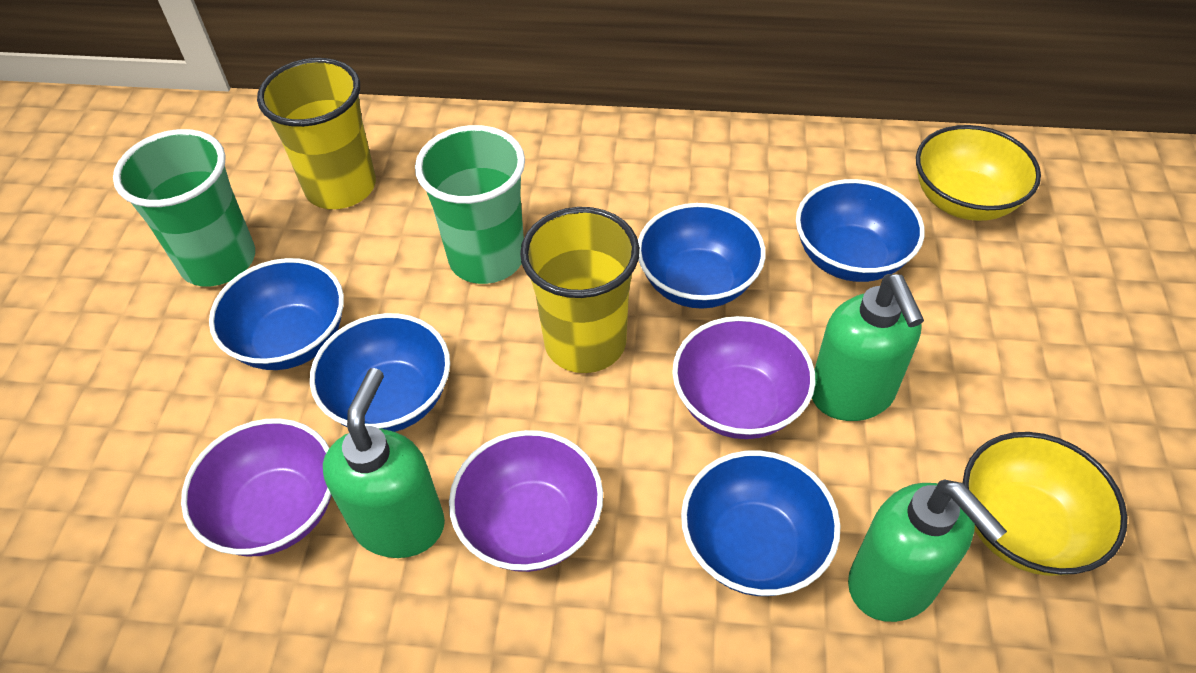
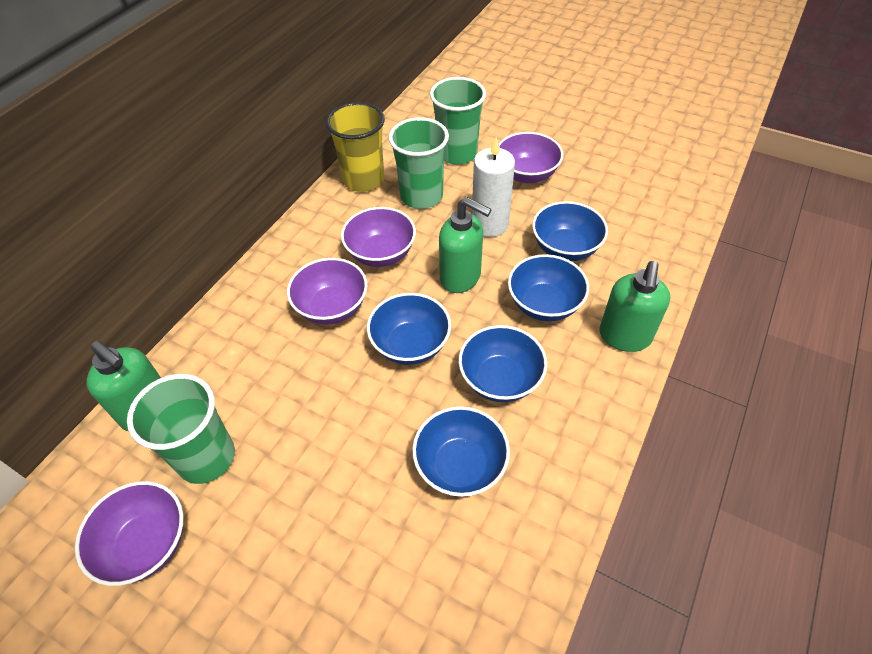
green cup: 2 -> 3
purple bowl: 3 -> 4
white candle: 0 -> 1
yellow bowl: 2 -> 0
yellow cup: 2 -> 1

